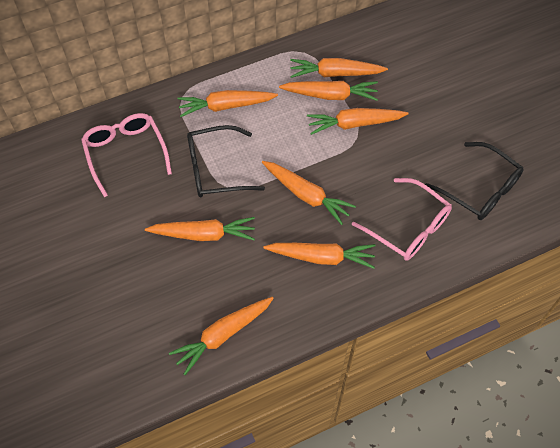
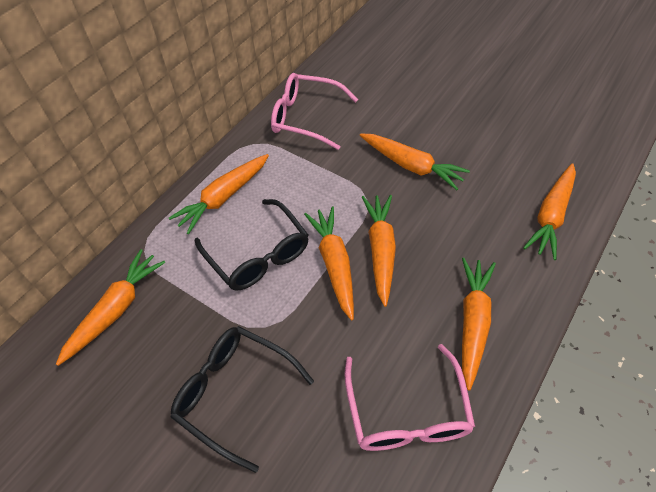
orange carrot: 8 -> 7

